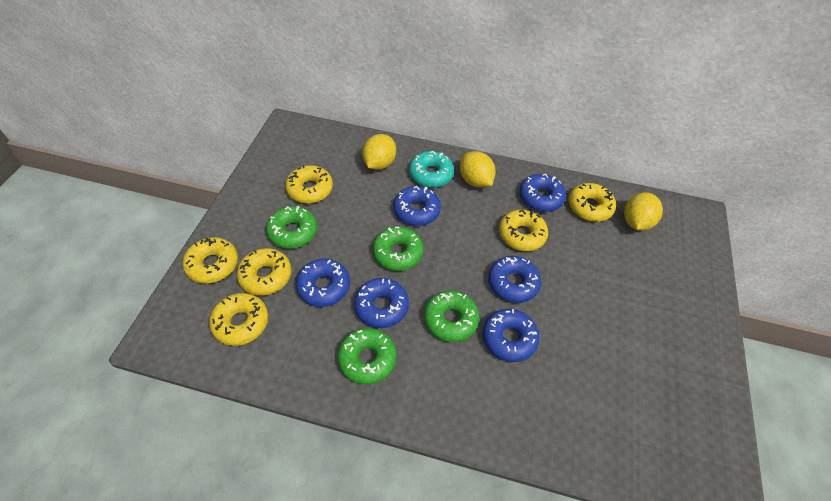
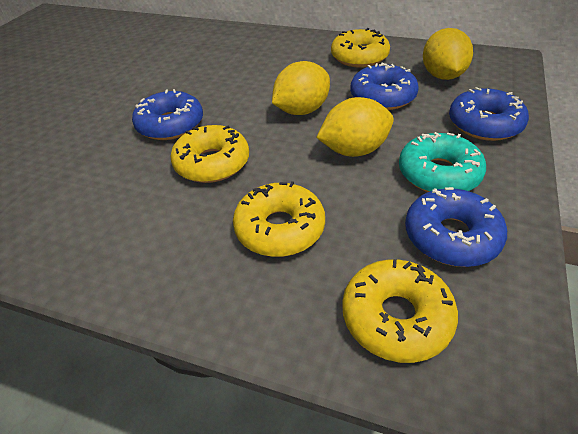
blue donut: 6 -> 4
green donut: 4 -> 0
yellow donut: 6 -> 4

